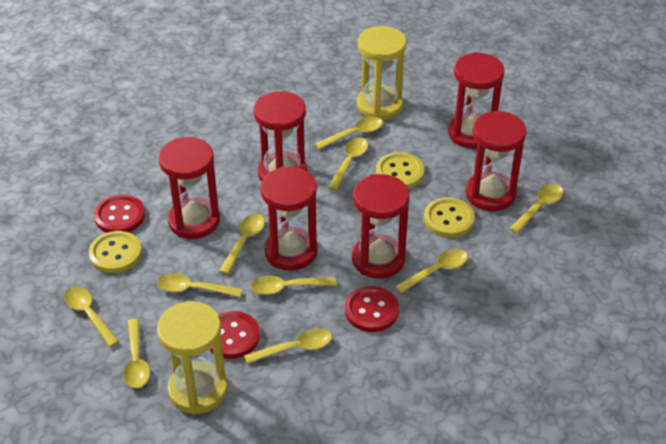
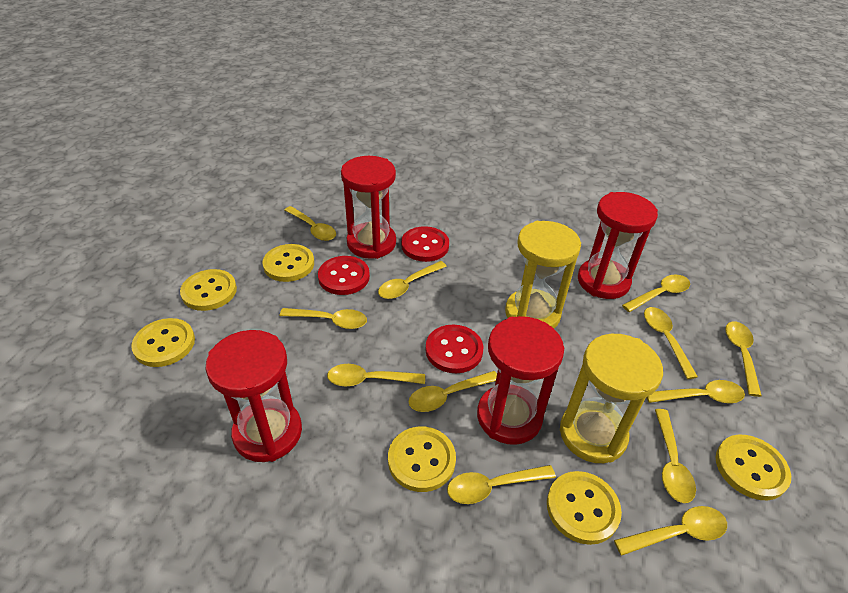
red hourglass: 6 -> 4
yellow button: 3 -> 6
yellow spoon: 10 -> 12

